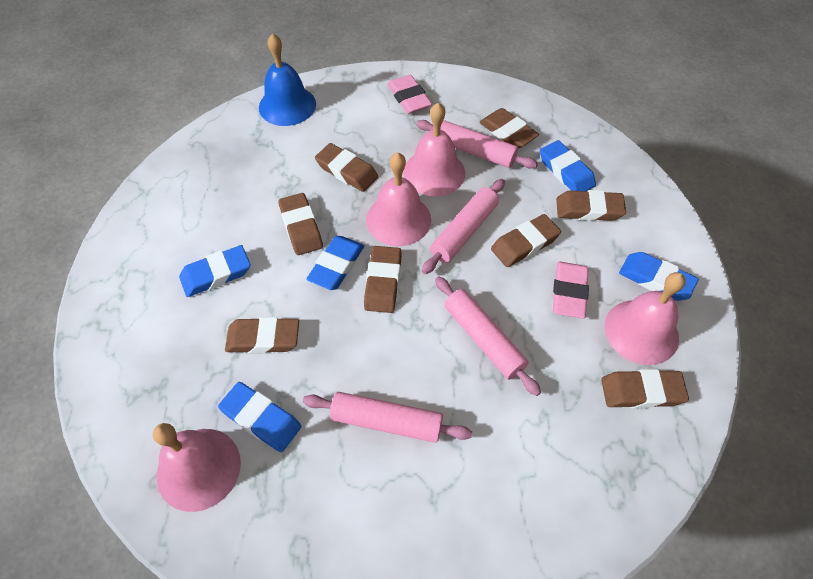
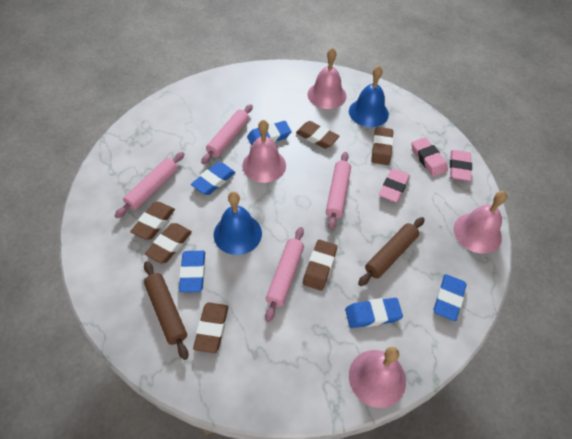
blue bell: 1 -> 2
brown eraser: 8 -> 6
brown rolling pin: 0 -> 2
pink eraser: 2 -> 3

